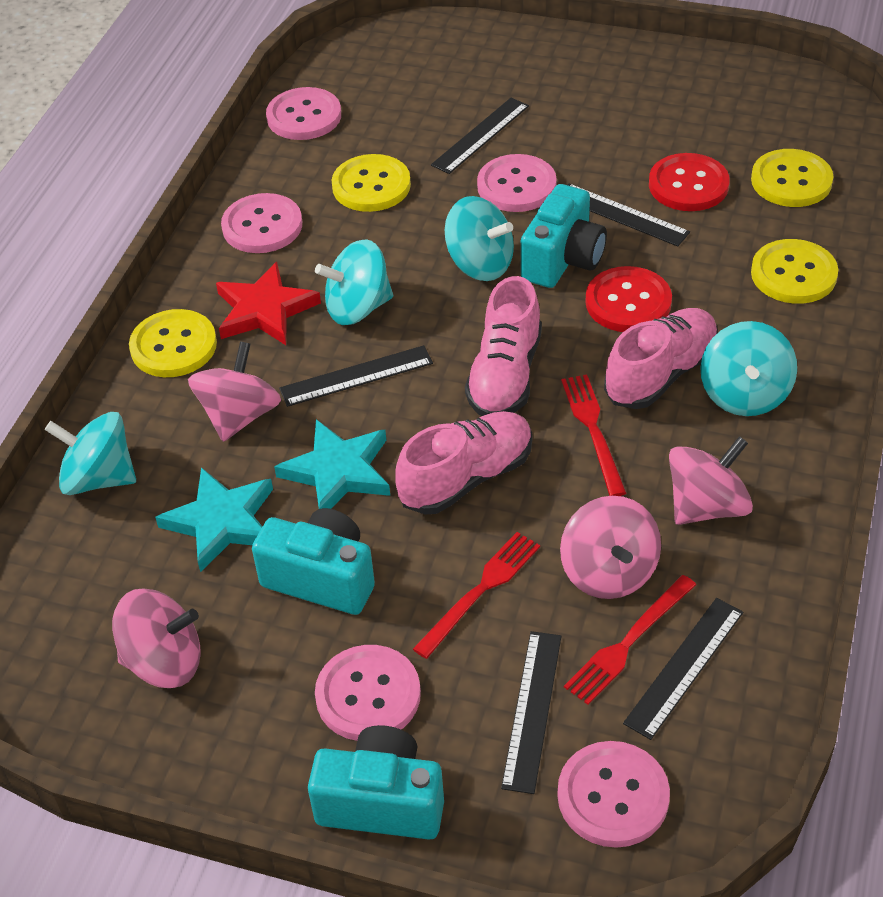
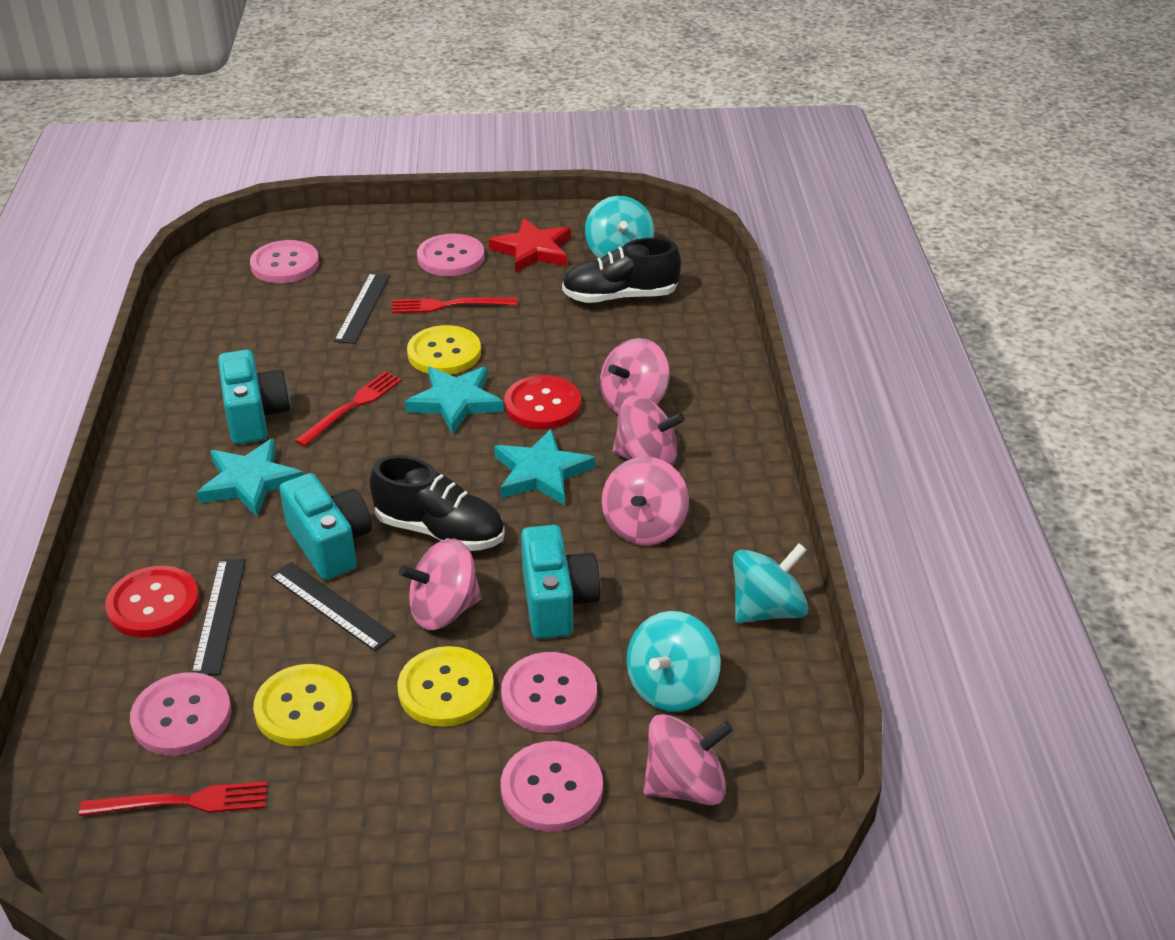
black ruler: 5 -> 3
black shoe: 0 -> 2
pink shoe: 3 -> 0
pink spinning top: 4 -> 5
turquoise spinning top: 4 -> 3
turquoise star: 2 -> 3
yellow button: 4 -> 3

